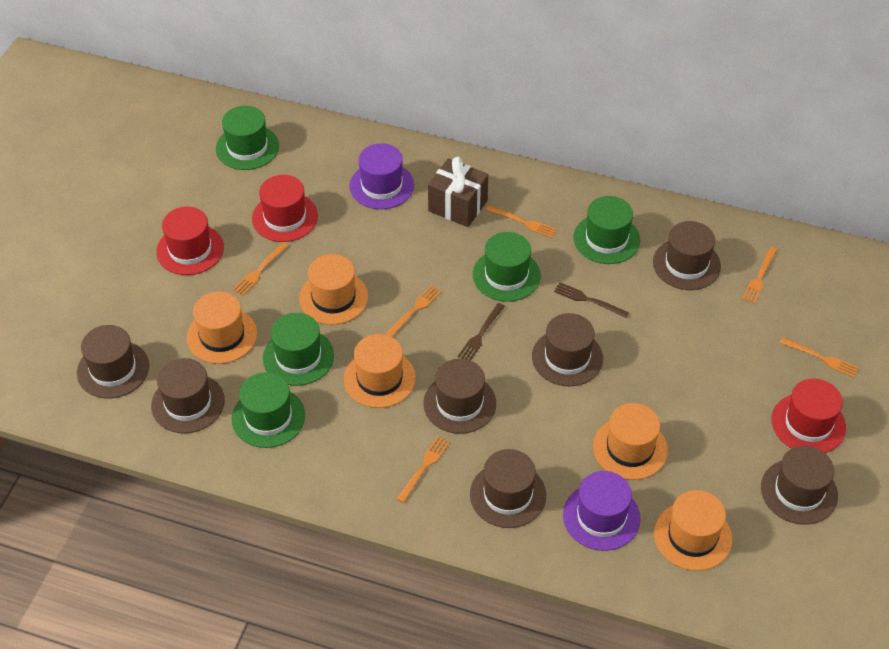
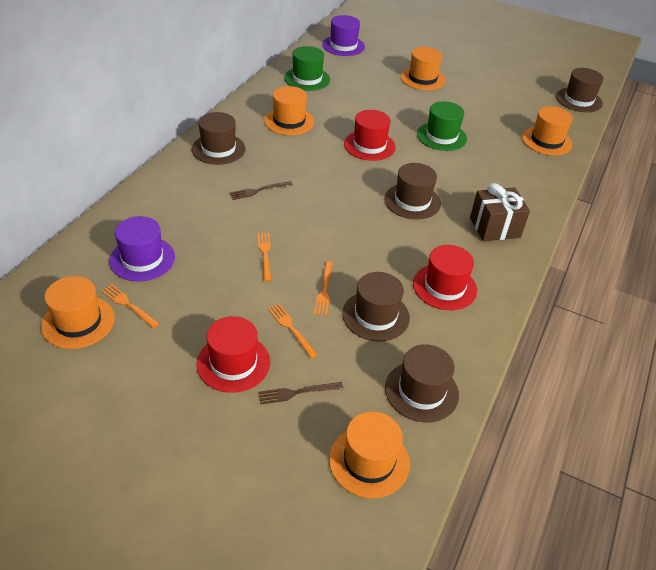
brown hat: 7 -> 5
green hat: 5 -> 2
orange fork: 6 -> 4

